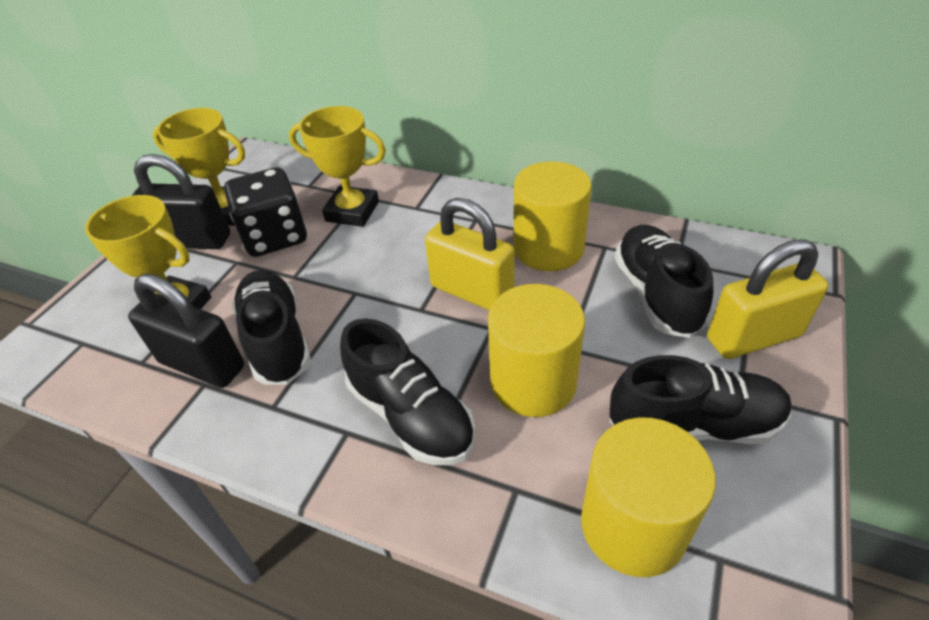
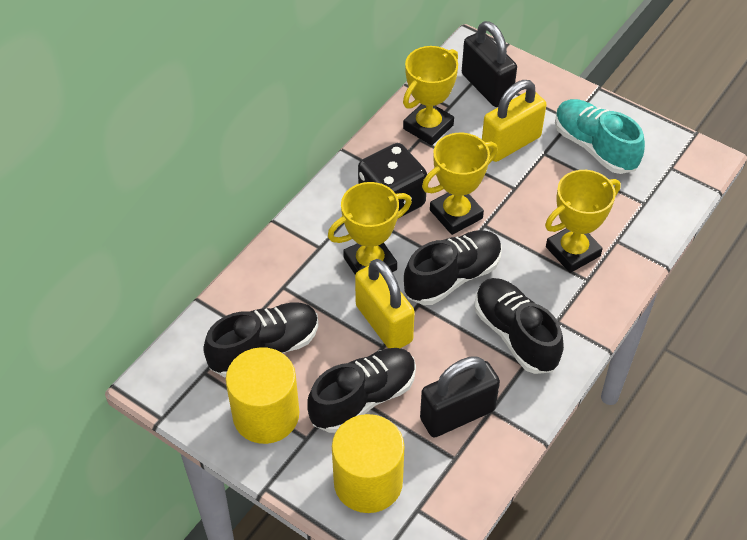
turquoise shoe: 0 -> 1
yellow cylinder: 3 -> 2
yellow trophy: 3 -> 4

